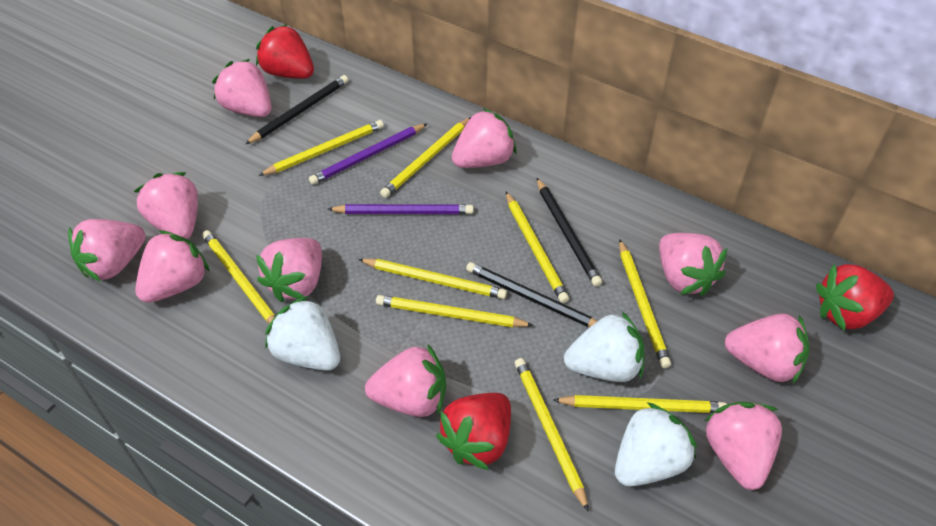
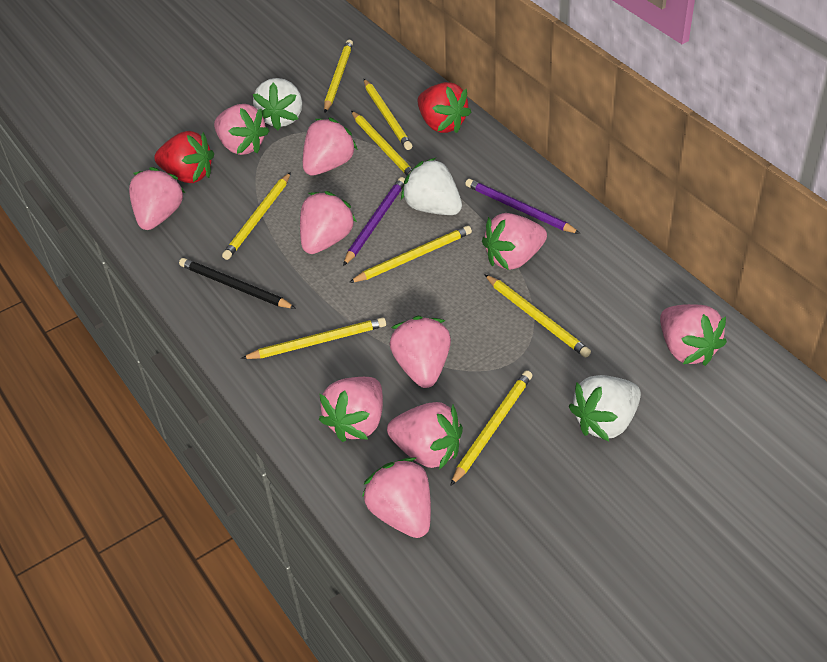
black pencil: 3 -> 1
red strawberry: 3 -> 2
yellow pencil: 9 -> 8

